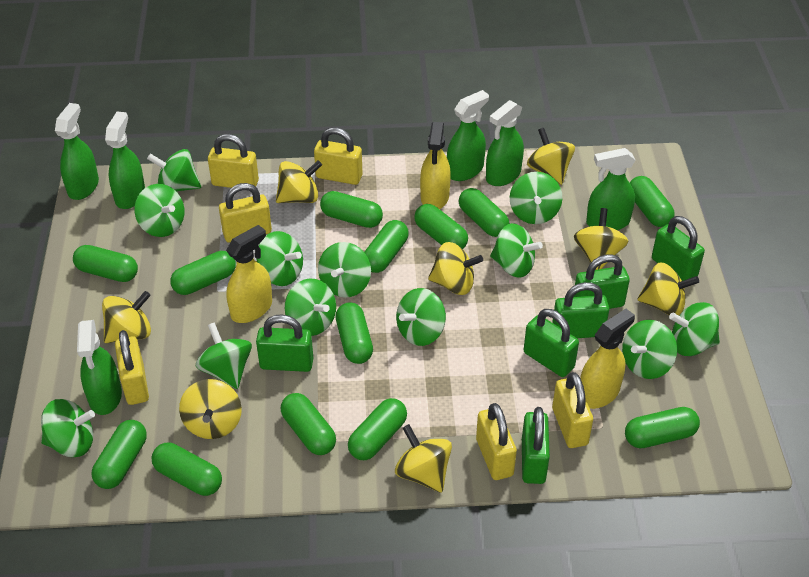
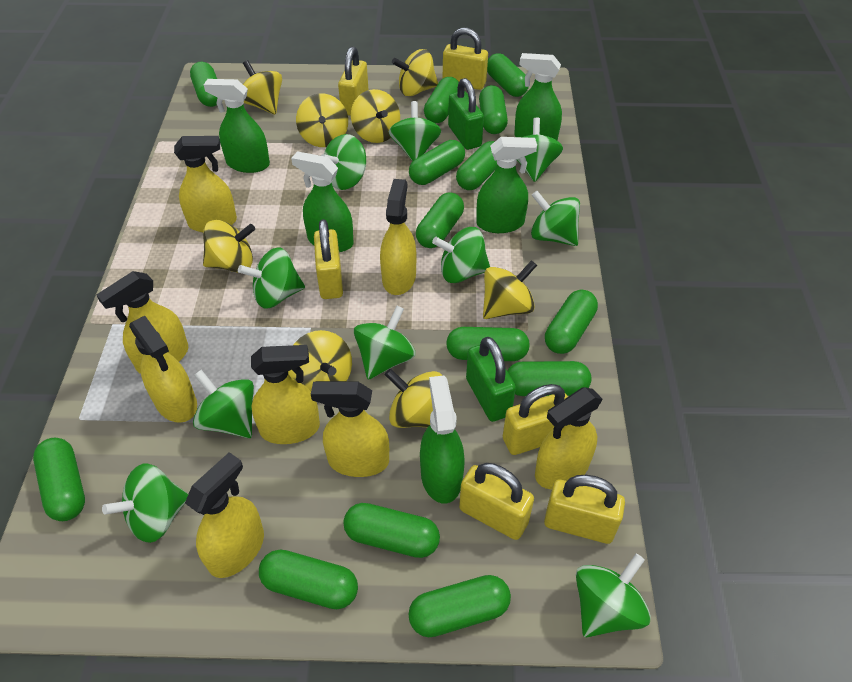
green capsule: 13 -> 14
green padlock: 6 -> 2
green spinning top: 12 -> 10
green spray bottle: 6 -> 5
yellow spray bottle: 3 -> 8

